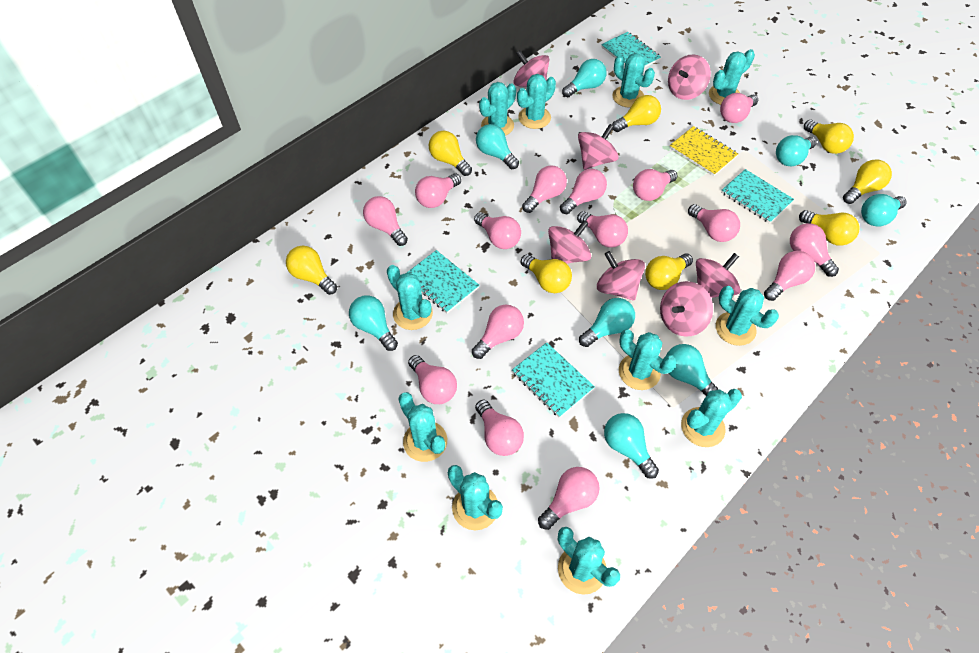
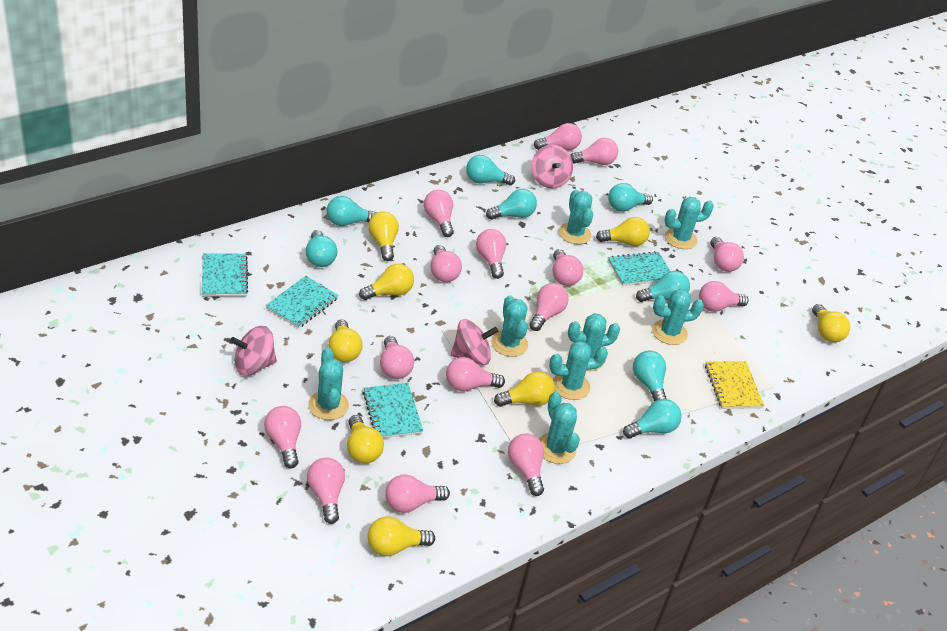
pink spinning top: 7 -> 3
turquoise cactus: 11 -> 8

